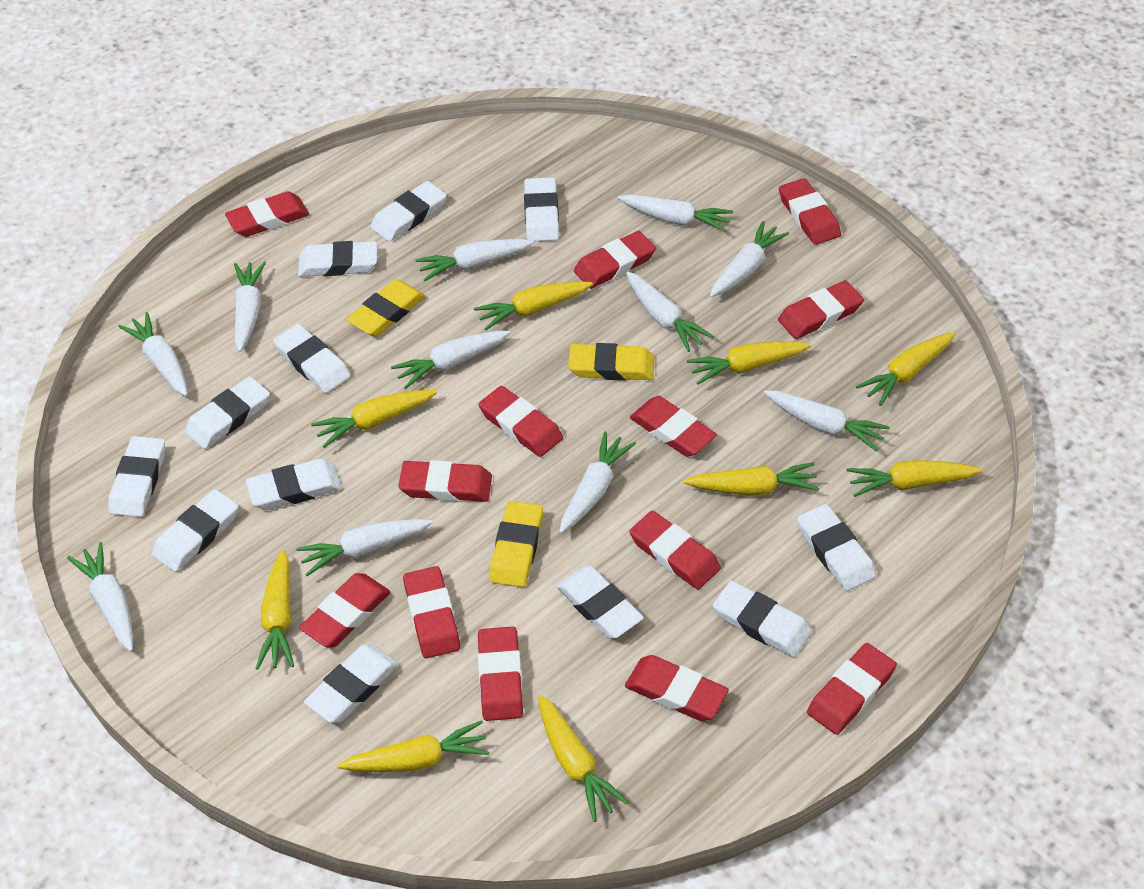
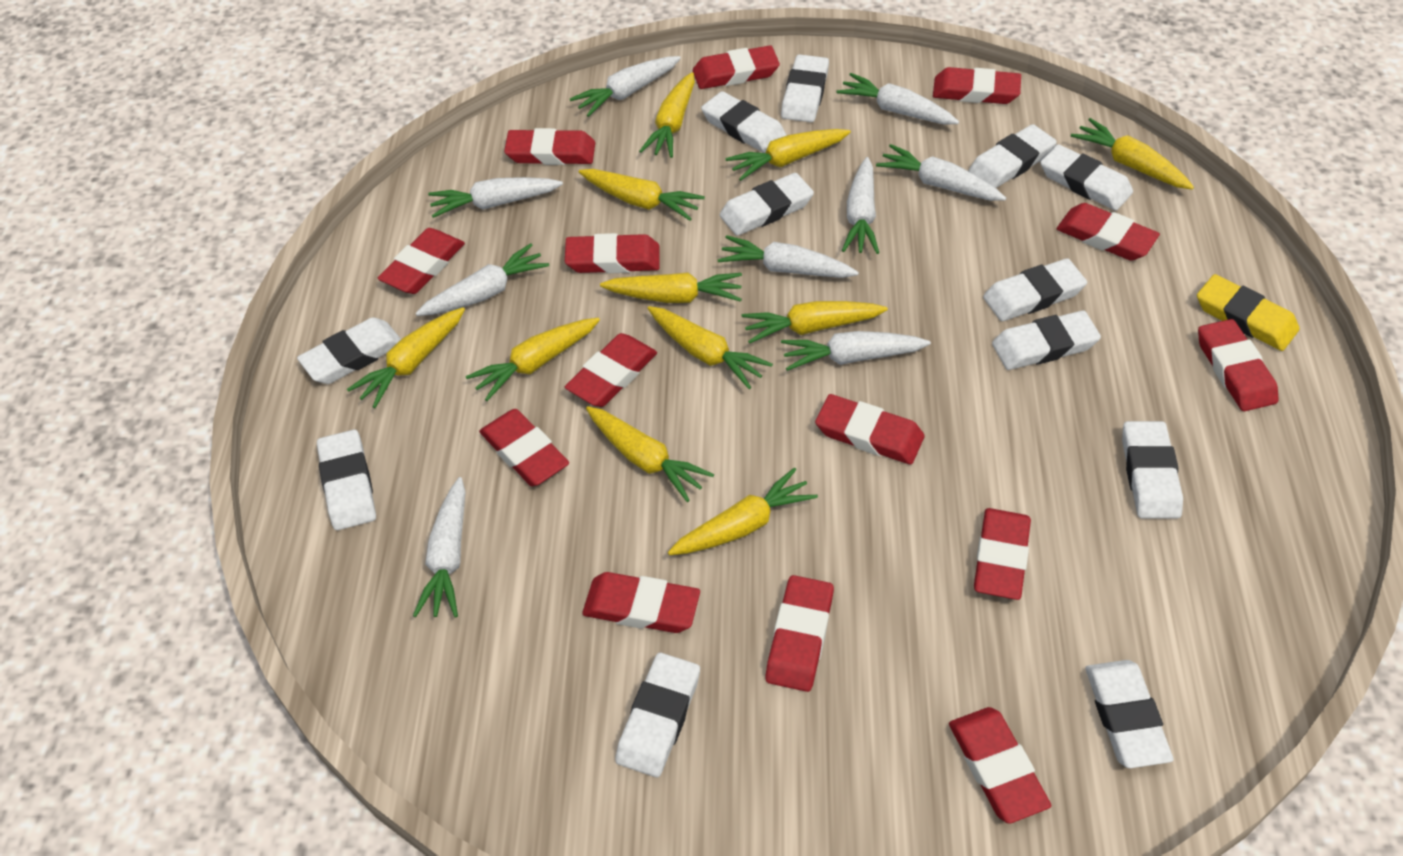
red eraser: 13 -> 14
white carrot: 11 -> 9
yellow carrot: 9 -> 11
yellow eraser: 3 -> 1

